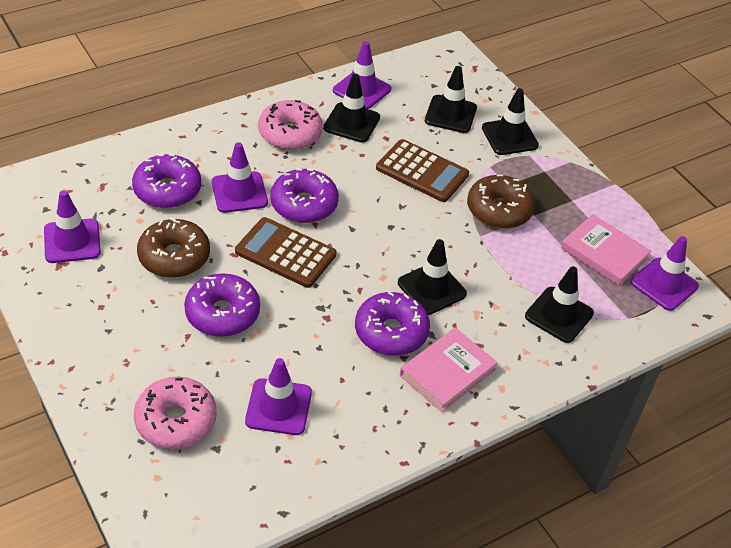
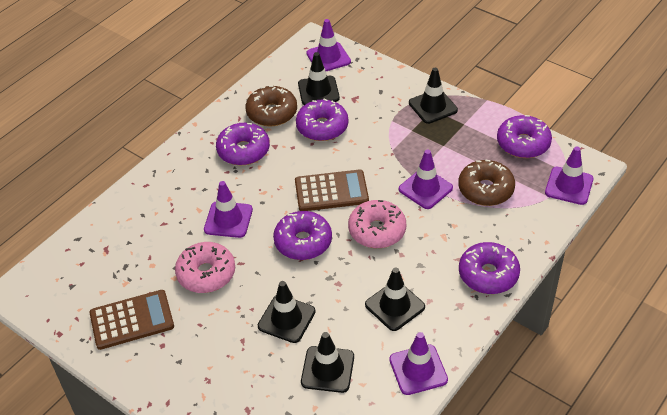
pink book: 2 -> 0
purple donut: 4 -> 5

